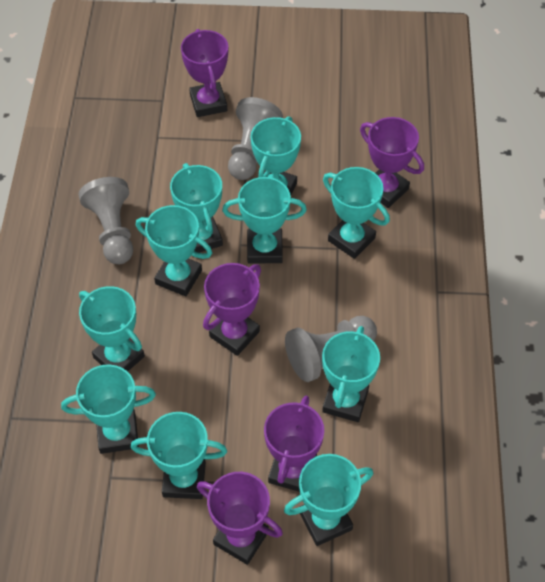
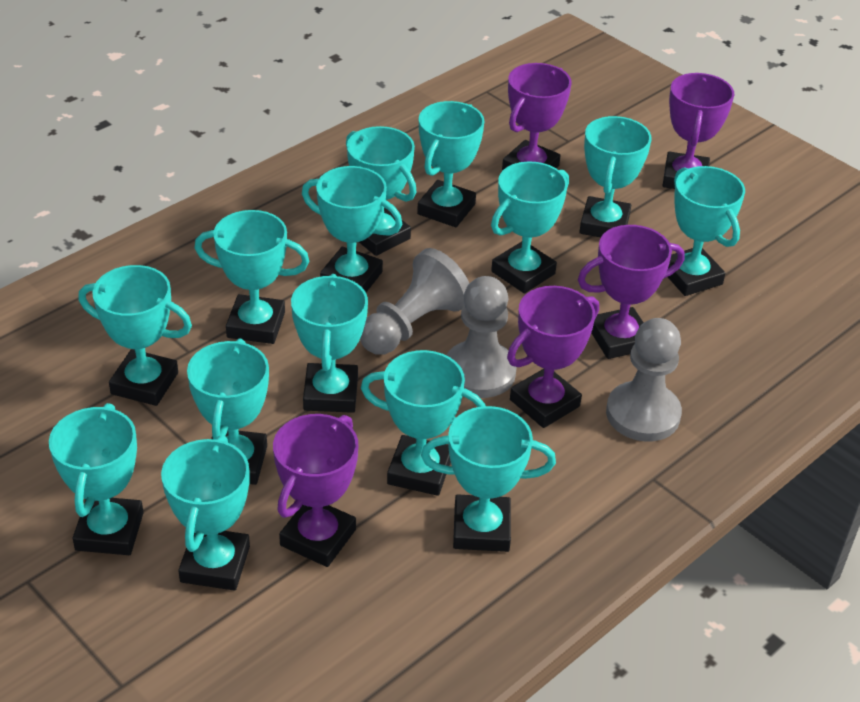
turquoise trophy: 10 -> 14

